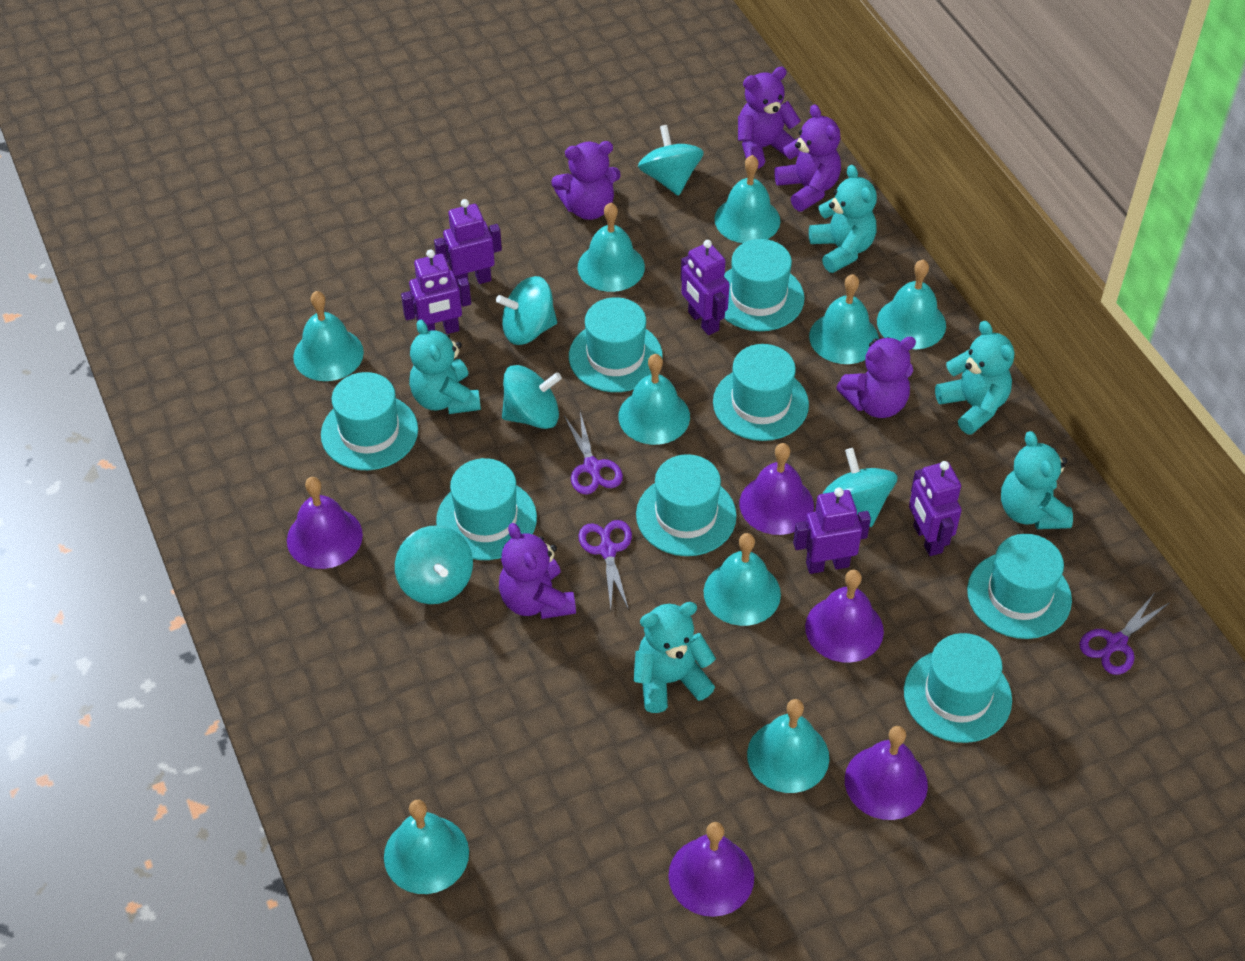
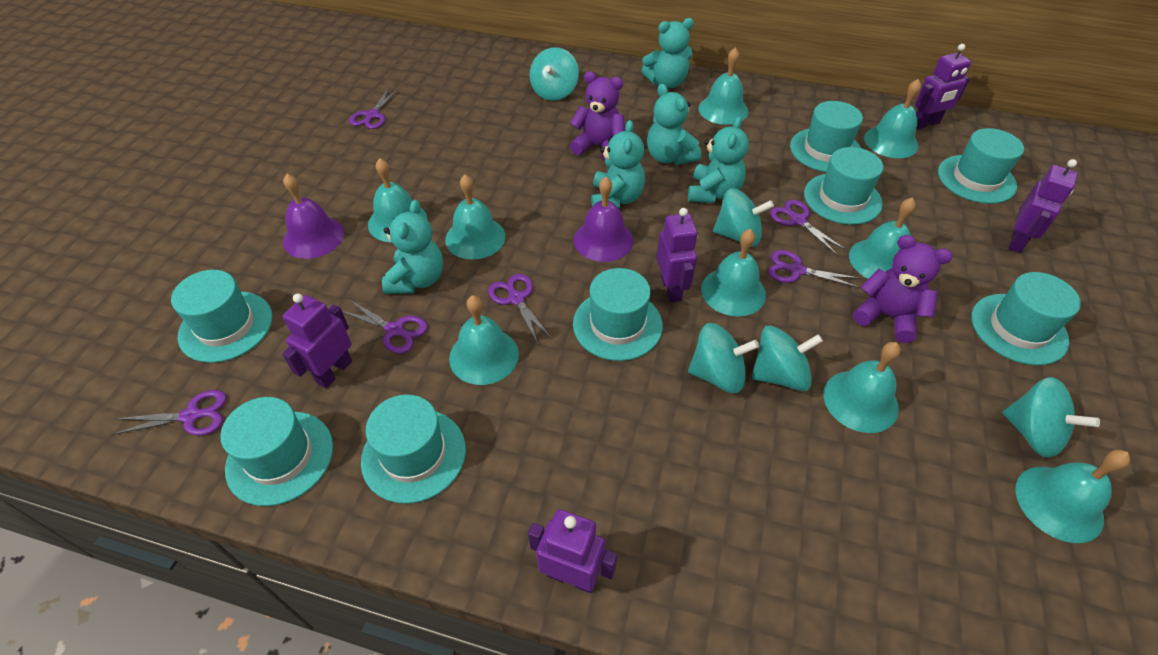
purple bell: 5 -> 2
purple scissors: 3 -> 6
purple teddy bear: 5 -> 2

